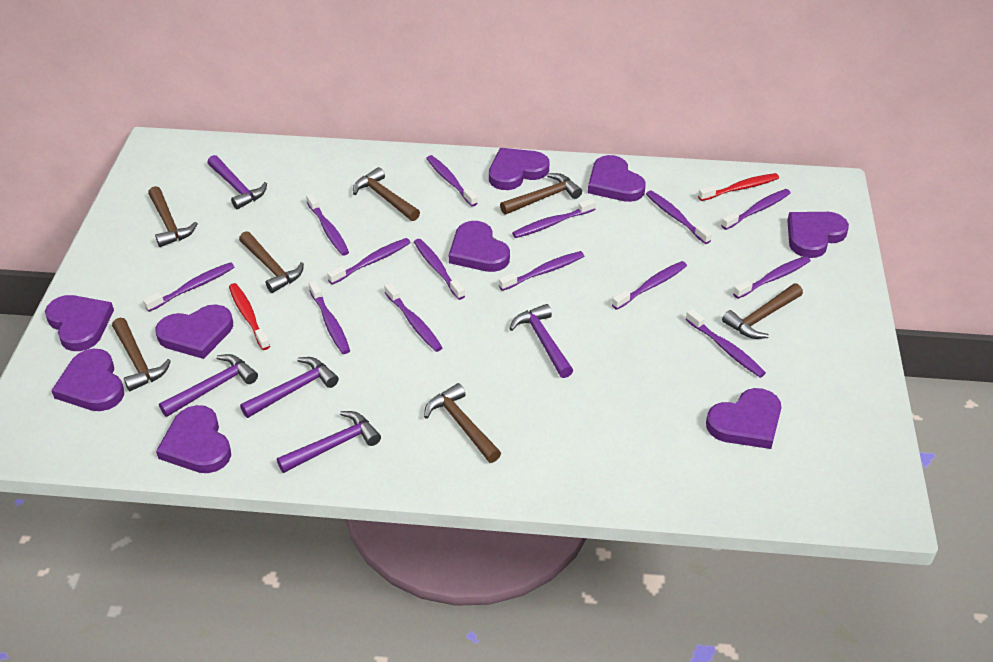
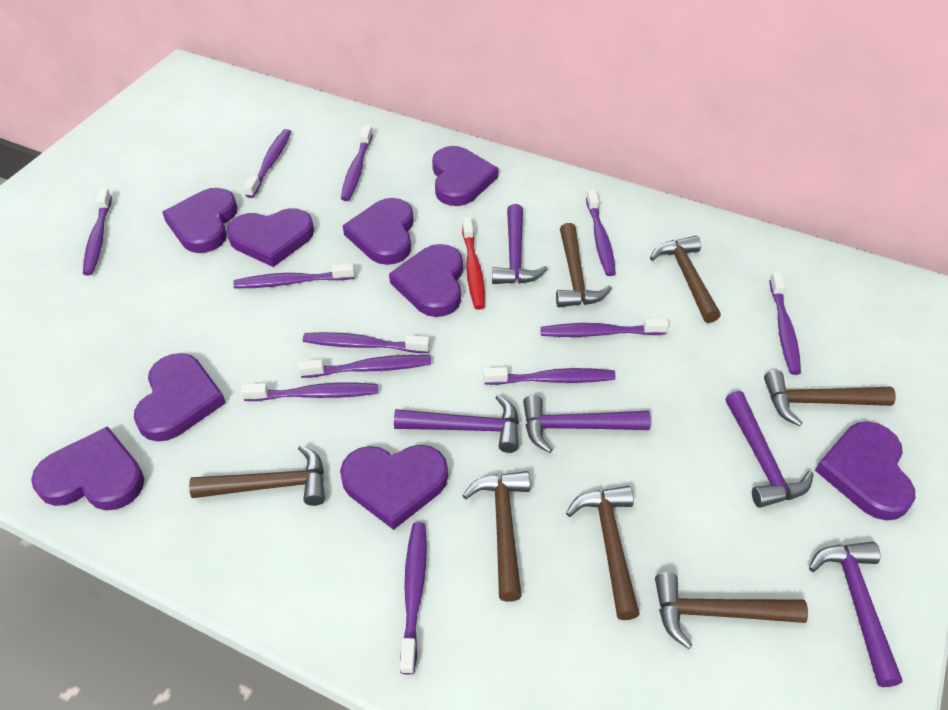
purple toothbrush: 14 -> 12
red toothbrush: 2 -> 1

